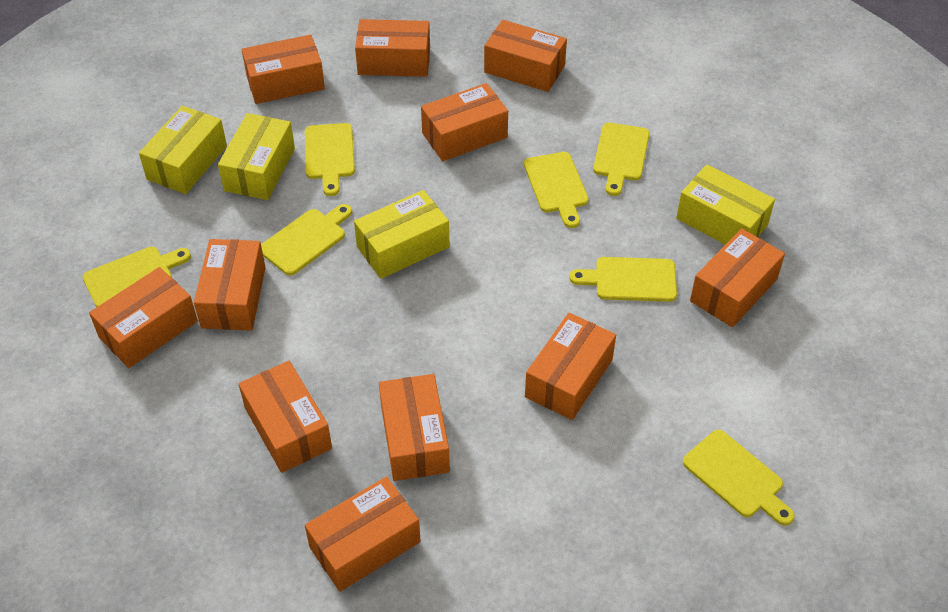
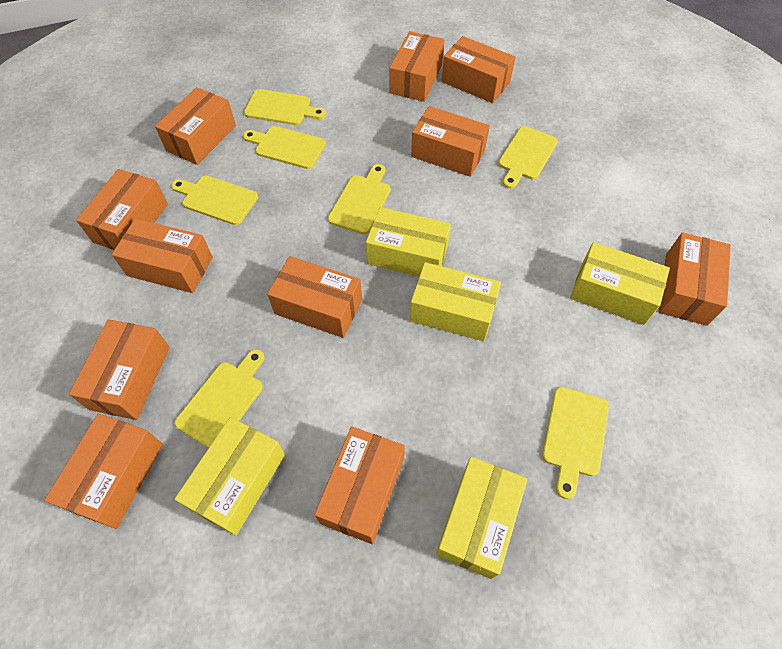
yellow box: 4 -> 5

